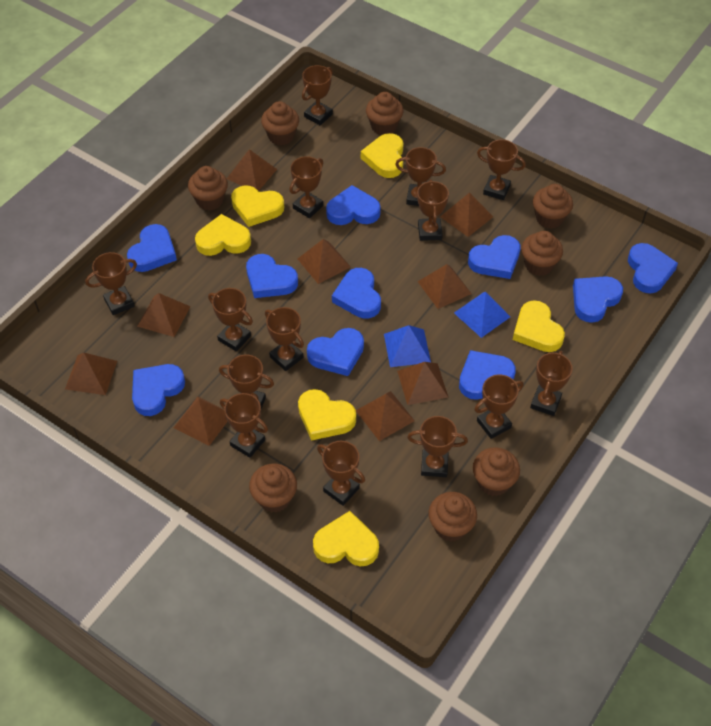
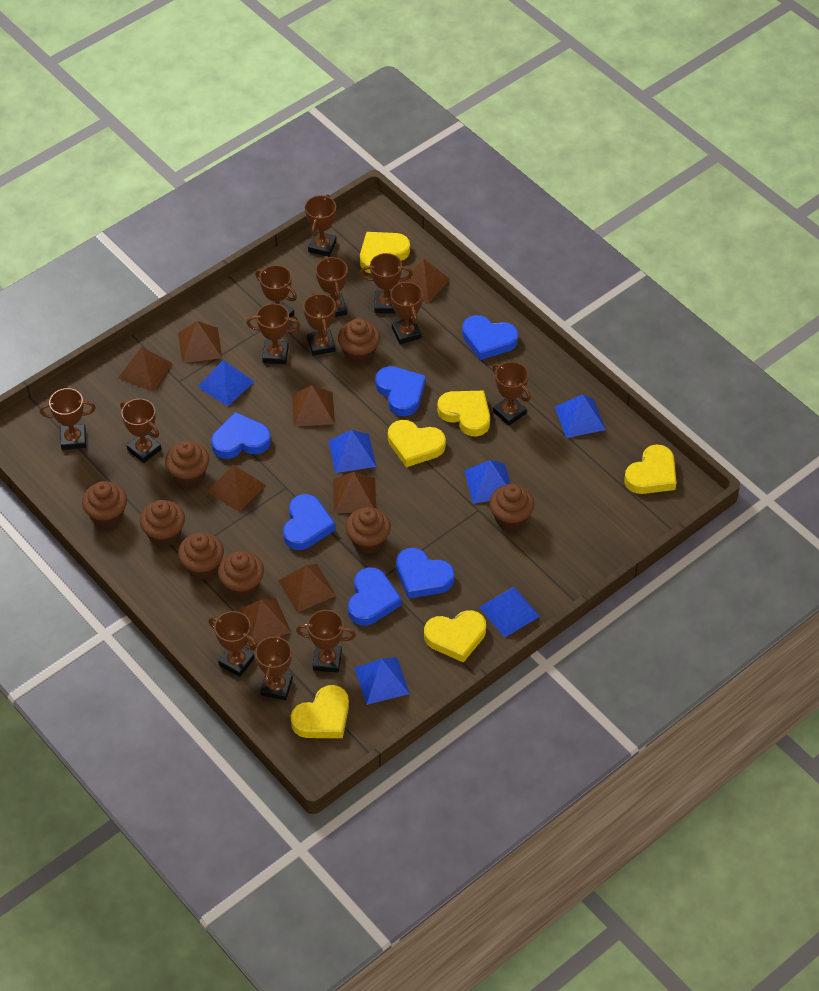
blue heart: 10 -> 6
blue pyramid: 2 -> 6
brown pyramid: 9 -> 8
brown trophy: 14 -> 13

